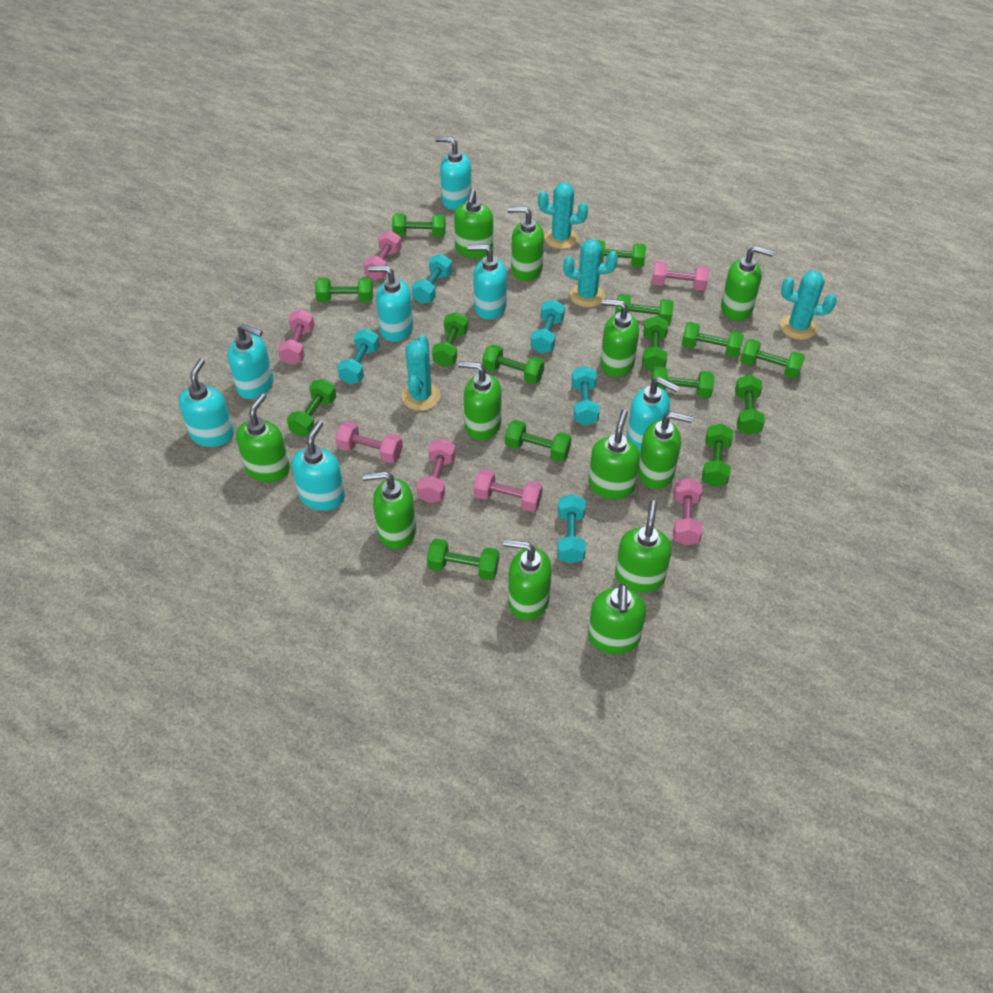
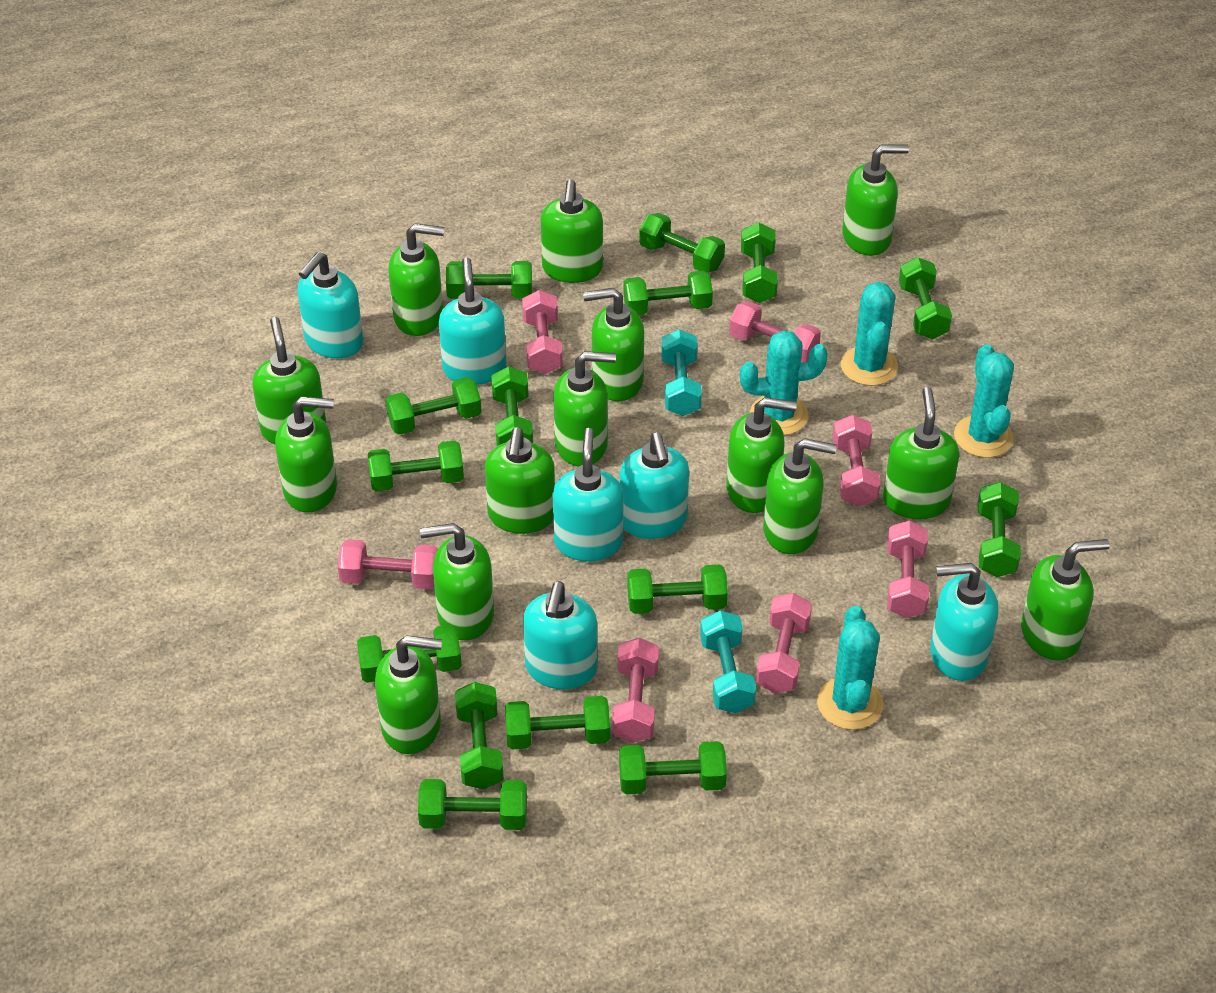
green soap dispenser: 12 -> 14
turquoise dumbbell: 5 -> 2
turquoise soap dispenser: 7 -> 6

